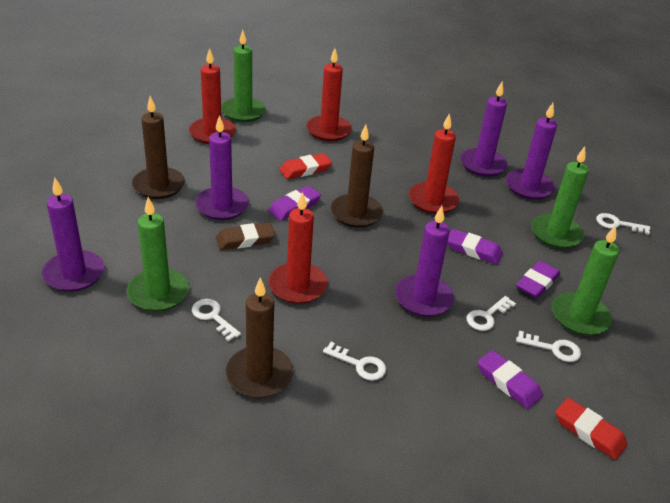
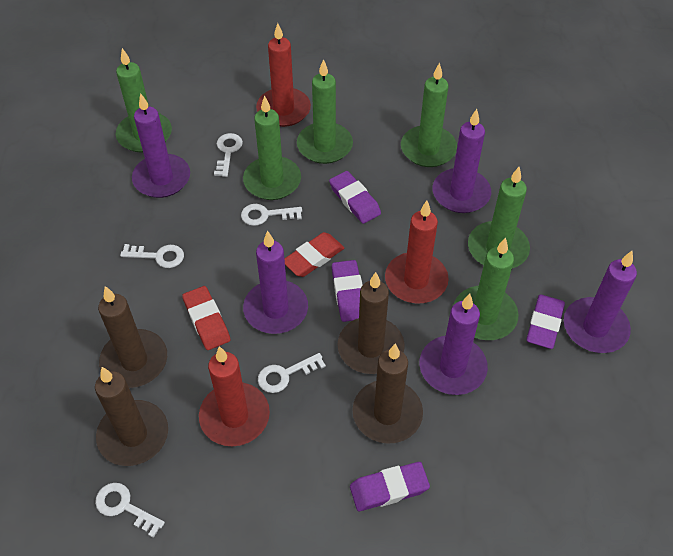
brown candle: 3 -> 4
brown eraser: 1 -> 0
green candle: 4 -> 6
red candle: 4 -> 3

